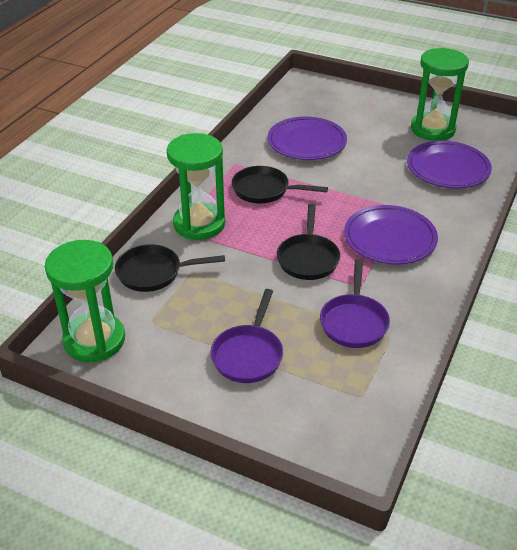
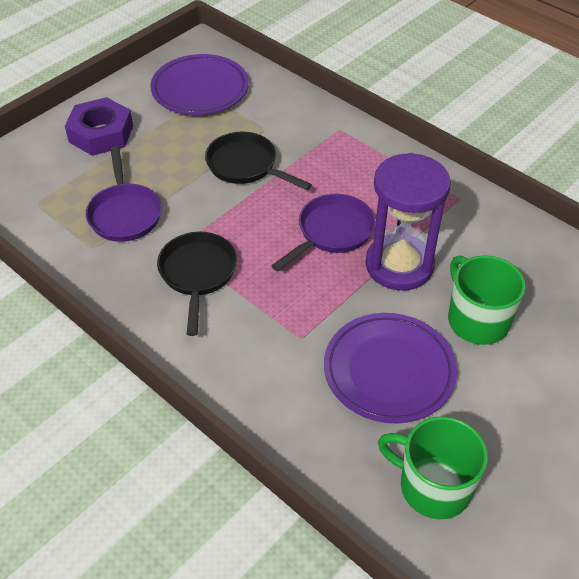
black pan: 3 -> 2
green hourglass: 3 -> 0
green mug: 0 -> 2
purple hourglass: 0 -> 1
purple nut: 0 -> 1
purple plate: 3 -> 2

